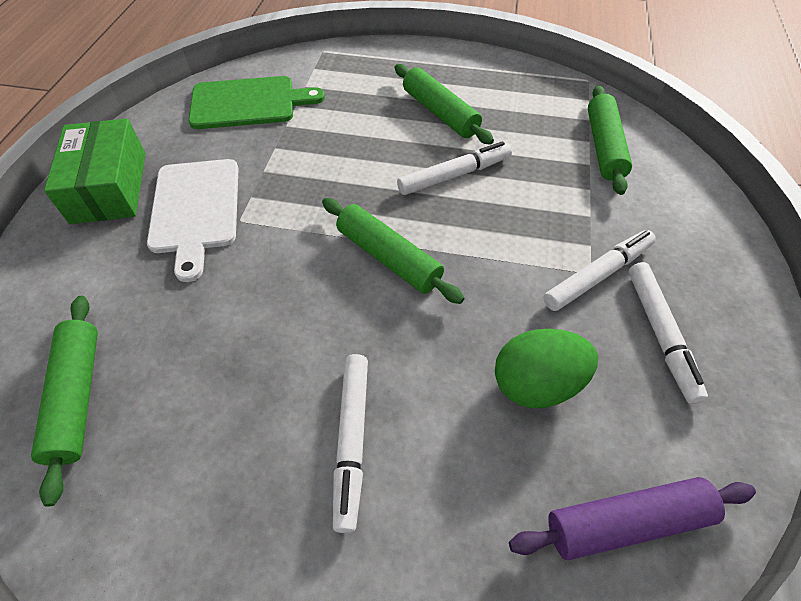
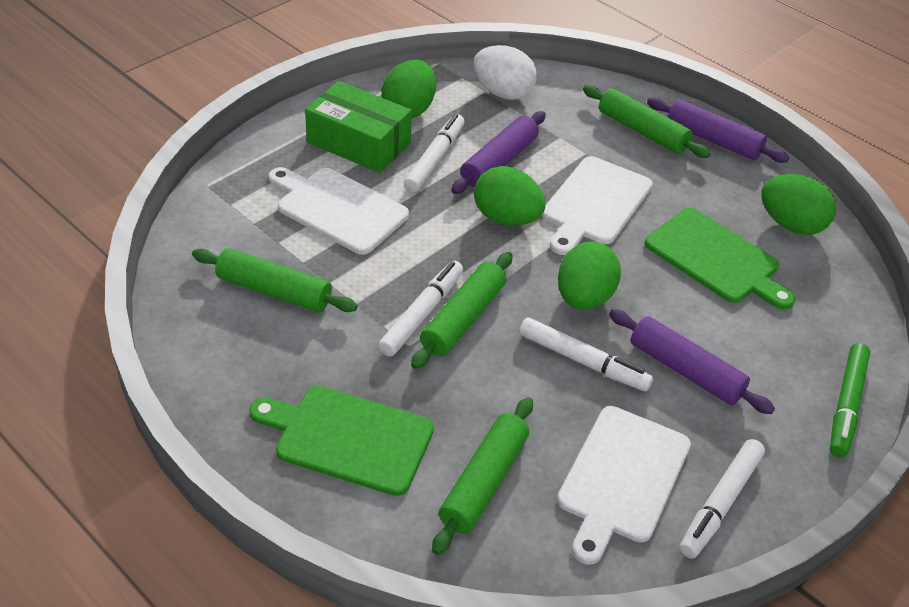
green cutting board: 1 -> 2
green egg: 1 -> 4
green marker: 0 -> 1
purple rolling pin: 1 -> 3
white cutting board: 1 -> 3
white egg: 0 -> 1

